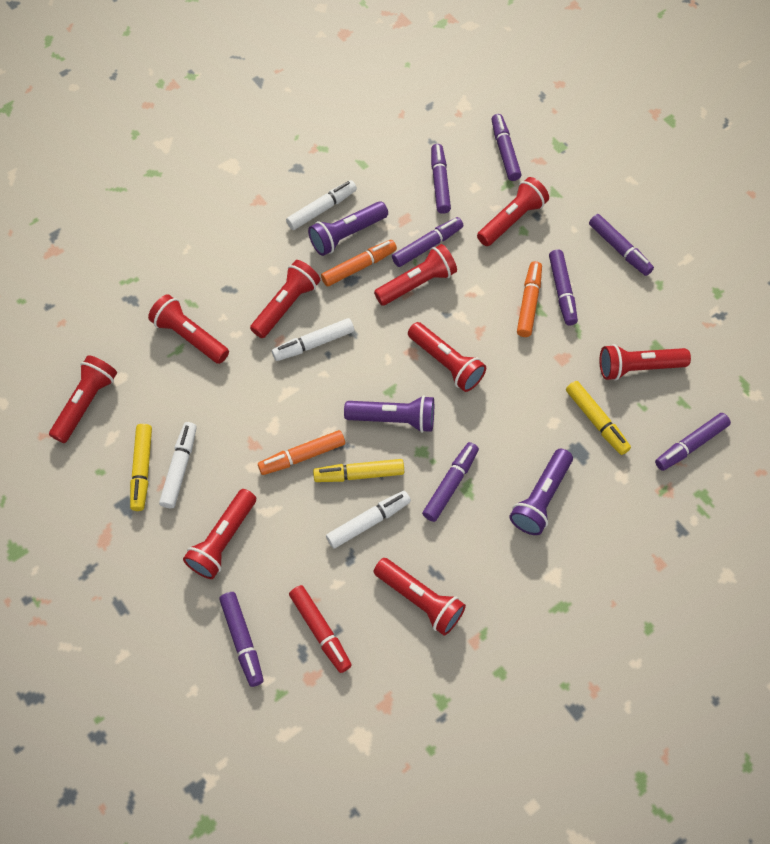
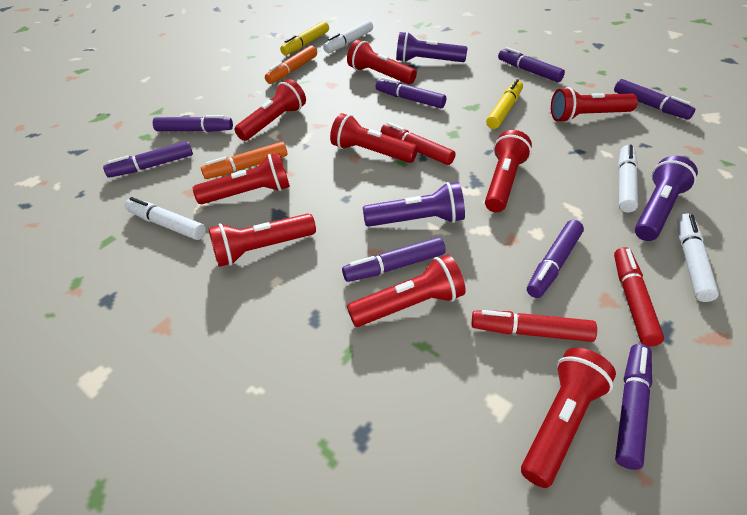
orange marker: 3 -> 2
red marker: 1 -> 3
yellow marker: 3 -> 2

